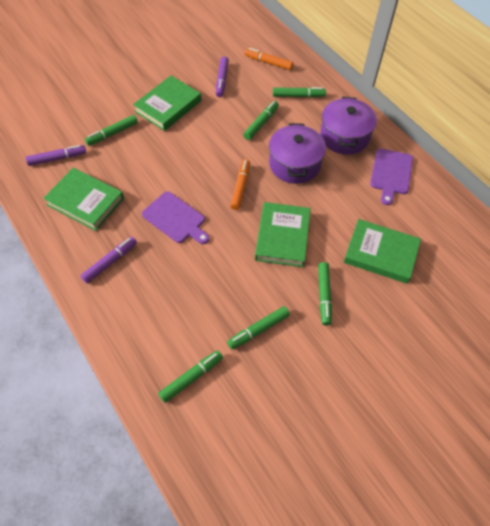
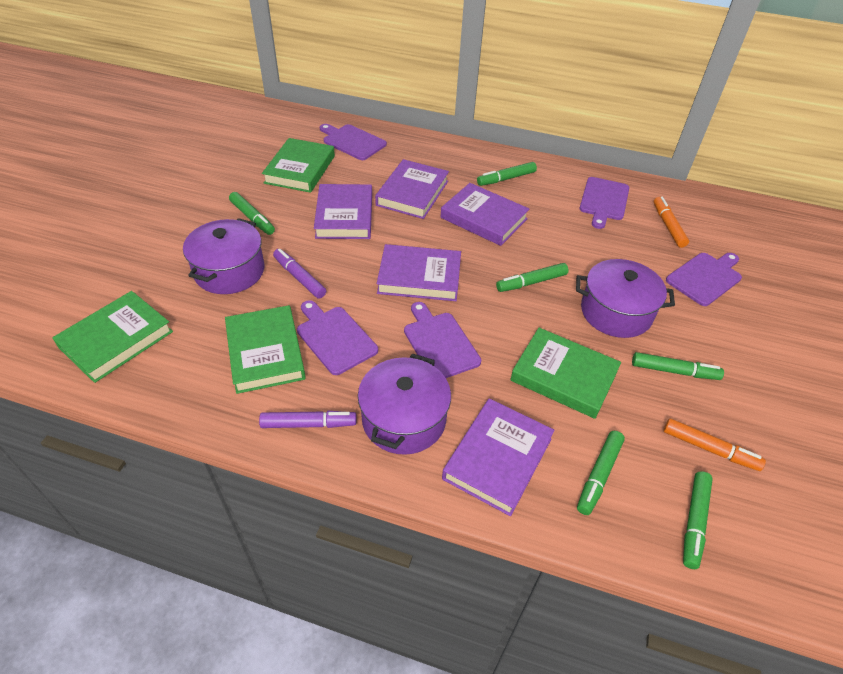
purple book: 0 -> 5
purple cutting board: 2 -> 5
purple marker: 3 -> 2
purple pot: 2 -> 3

